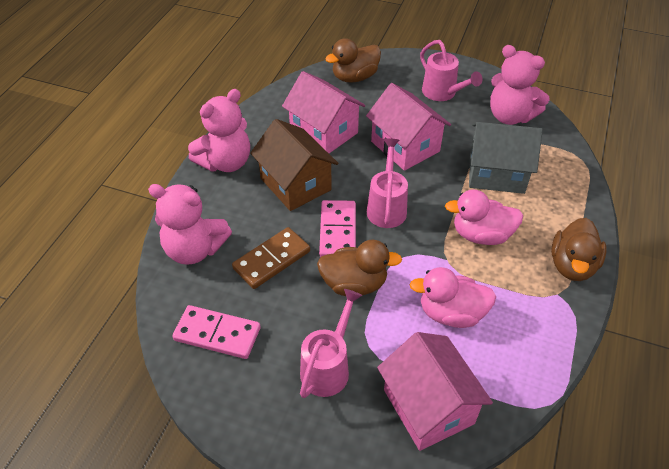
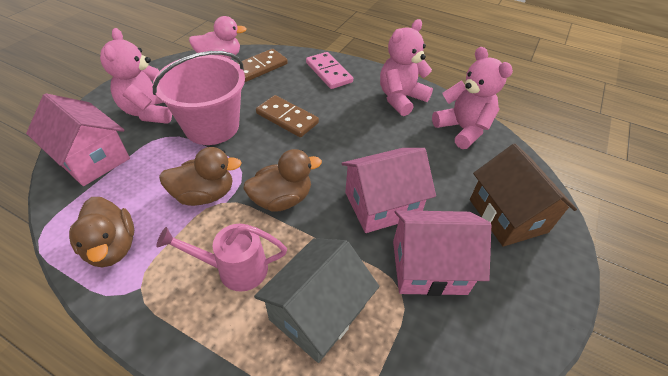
brown domino: 1 -> 2
pink bucket: 0 -> 1
pink domino: 2 -> 1
pink duck: 2 -> 1
pink watering can: 3 -> 1

